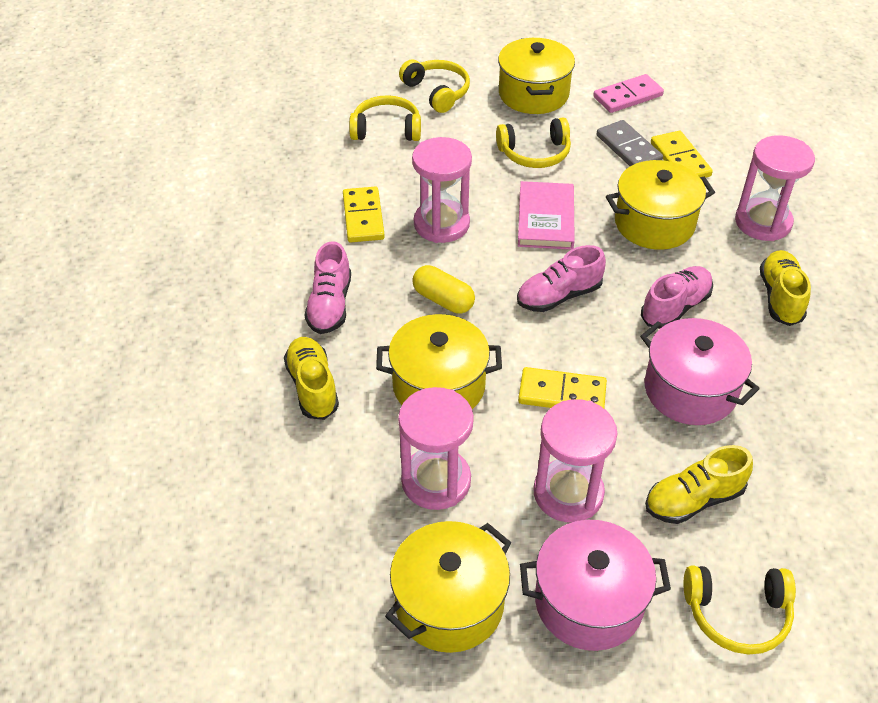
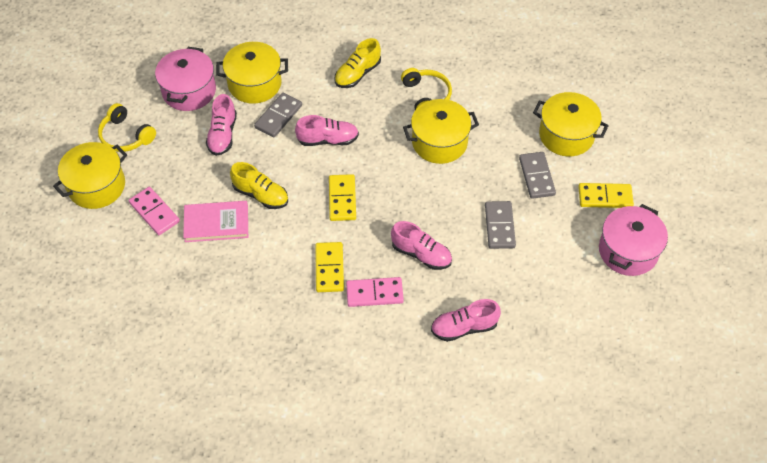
grey domino: 1 -> 3
pink domino: 1 -> 2
pink hourglass: 4 -> 0
pink shoe: 3 -> 4
yellow capsule: 1 -> 0
yellow headphones: 4 -> 2
yellow shoe: 3 -> 2

